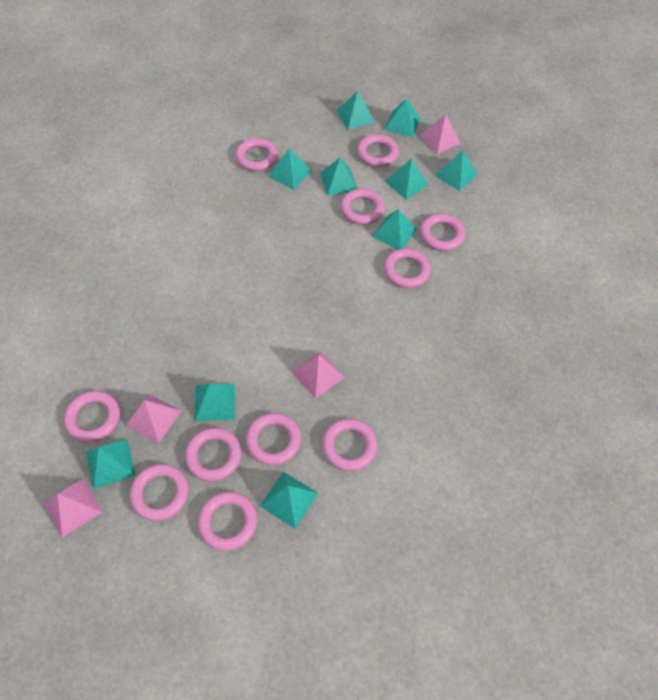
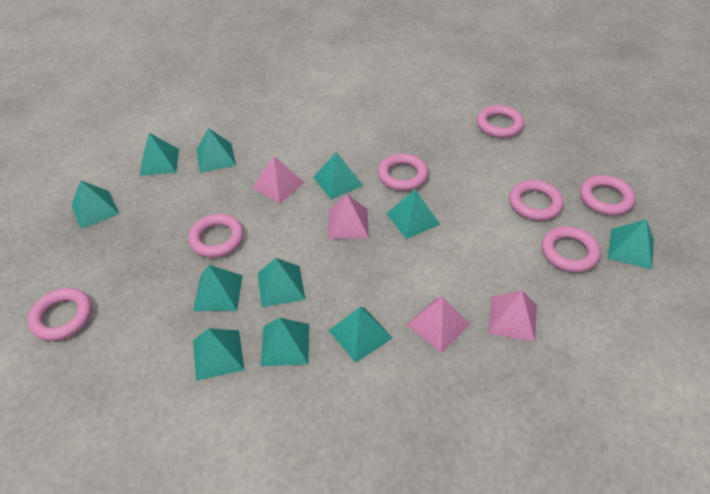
pink ring: 11 -> 7
turquoise pyramid: 10 -> 11

